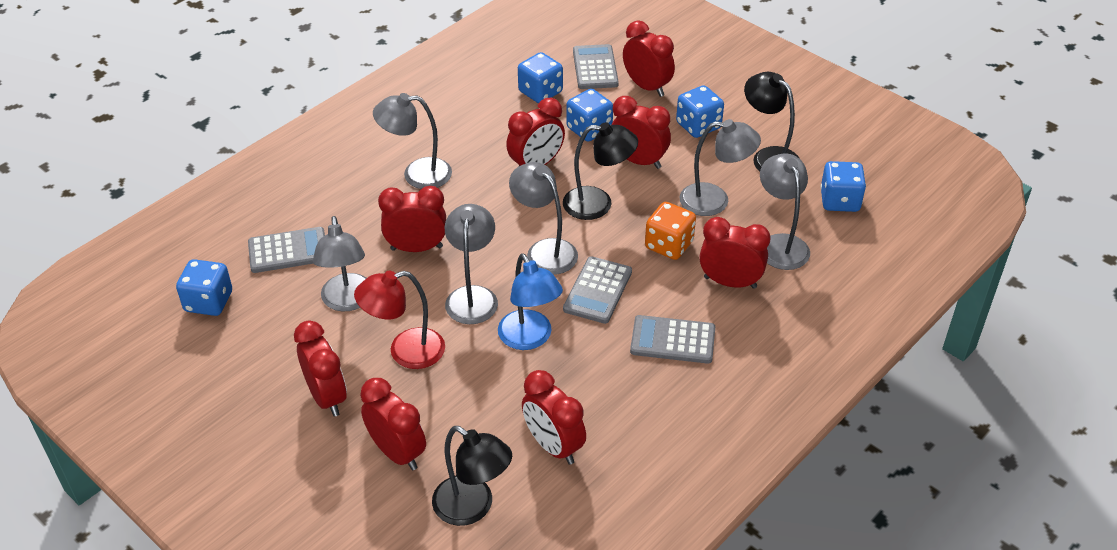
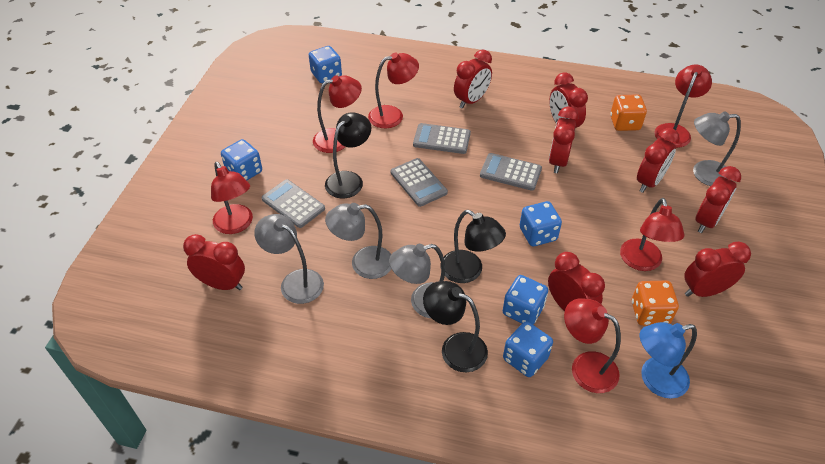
grey lamp: 6 -> 4
orange dice: 1 -> 2
red lamp: 1 -> 6

